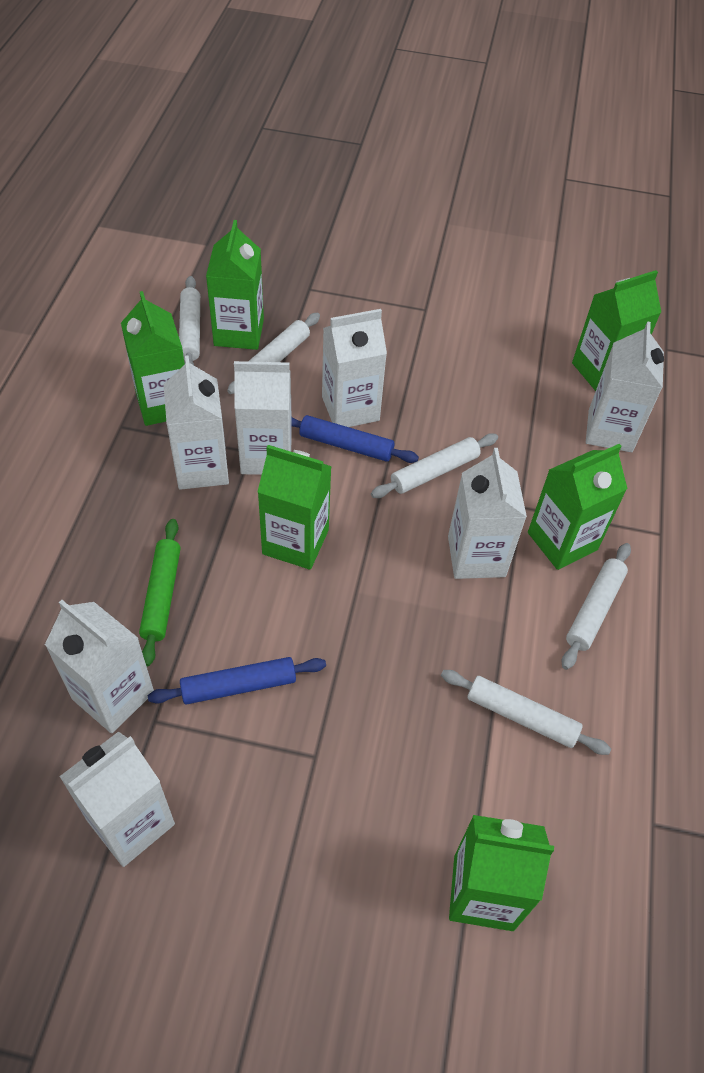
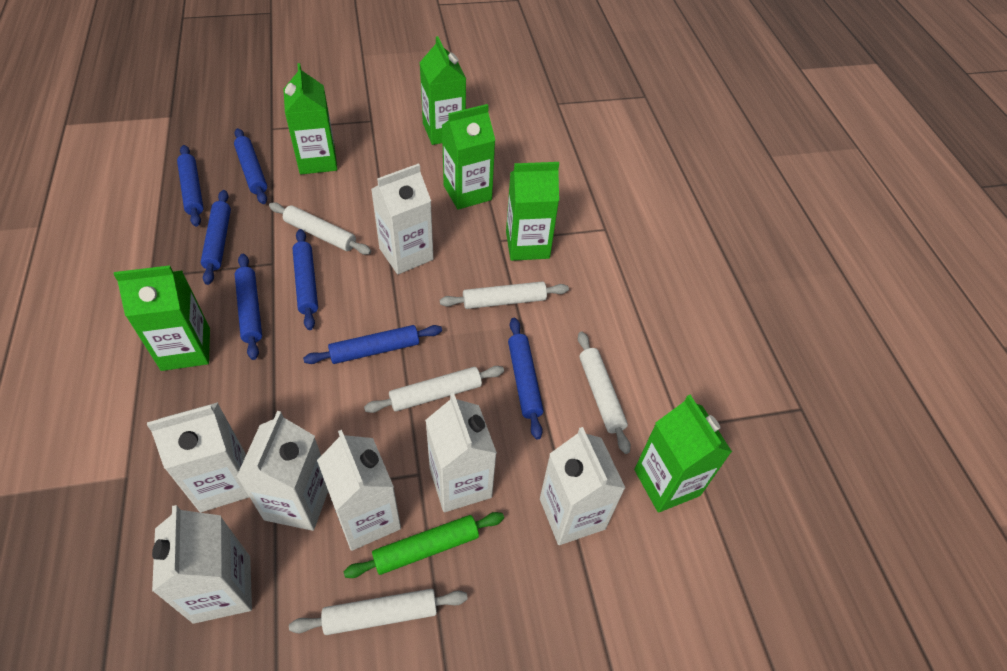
blue rolling pin: 2 -> 7

